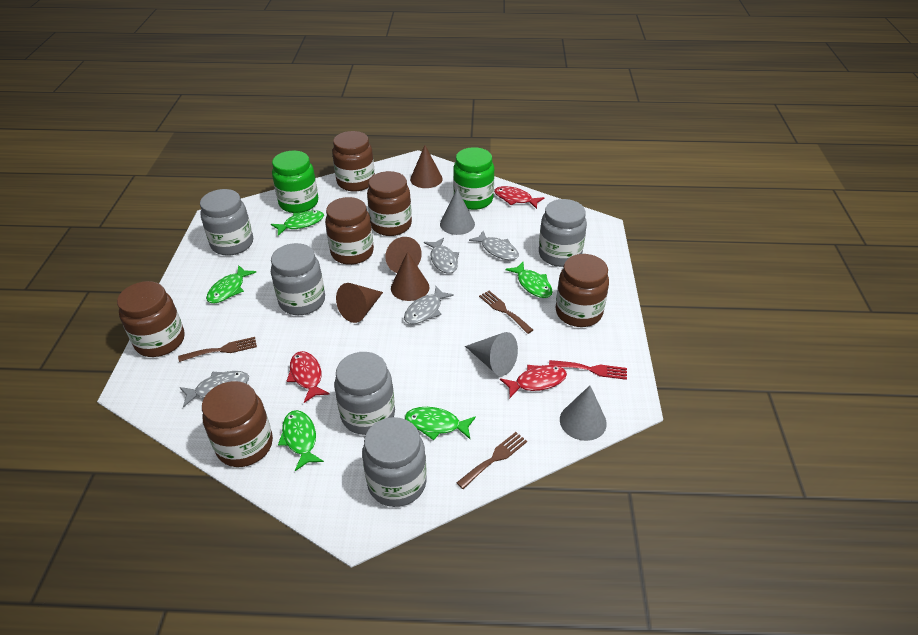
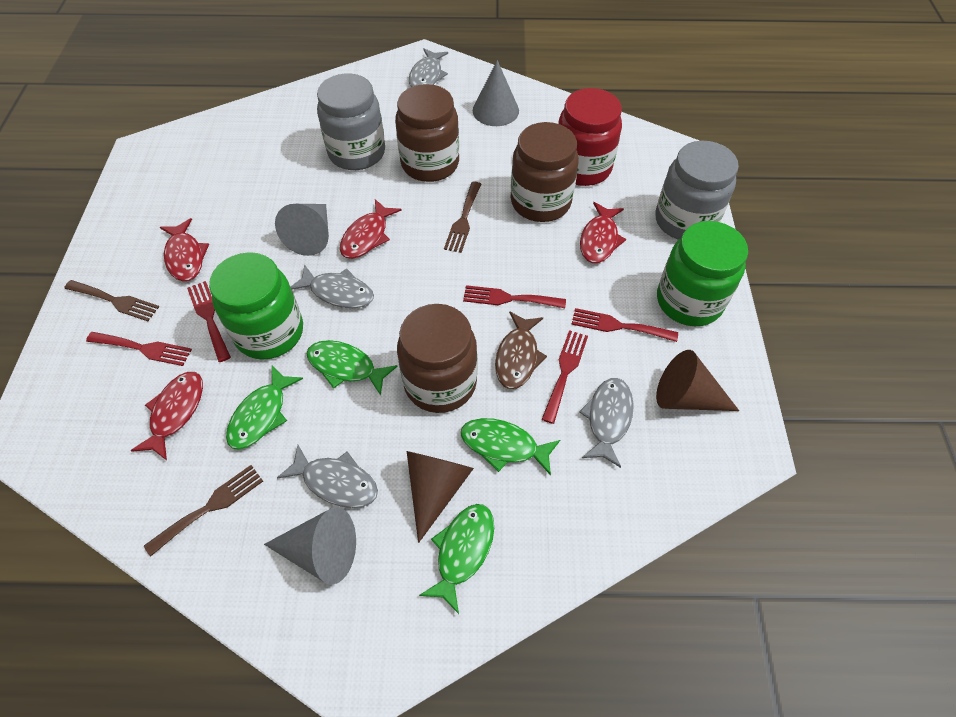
brown cone: 4 -> 2
brown fish: 0 -> 1
brown jar: 6 -> 3
green fish: 5 -> 4
grey jar: 5 -> 2
red fish: 3 -> 4
red fork: 1 -> 5
red jar: 0 -> 1

